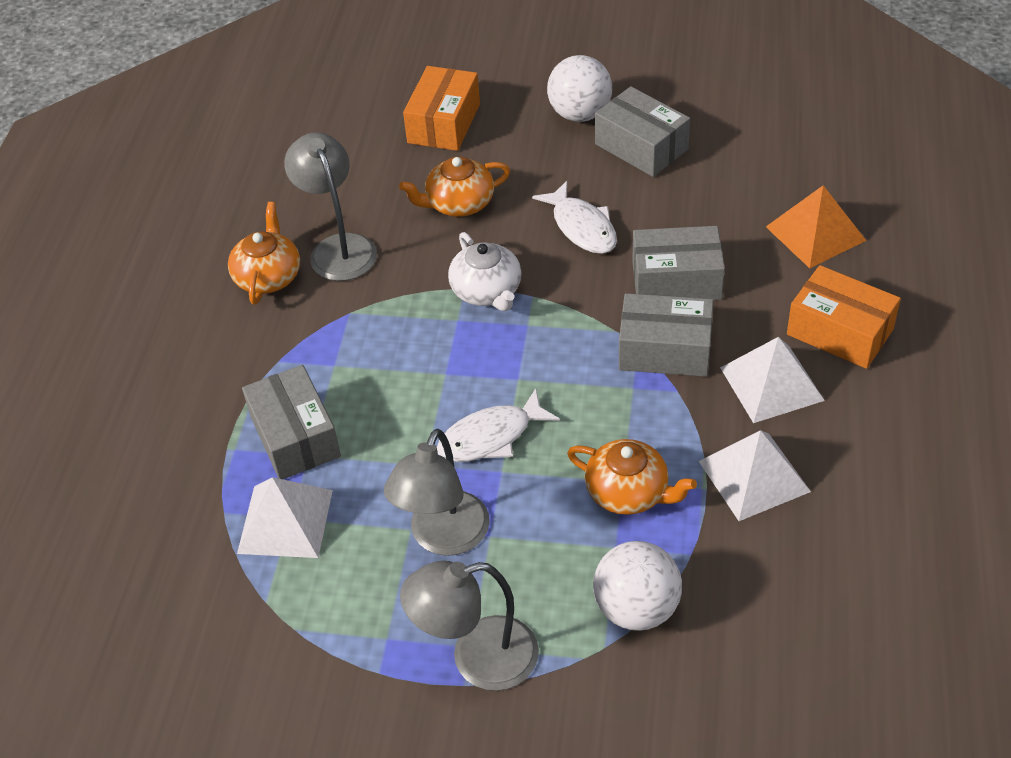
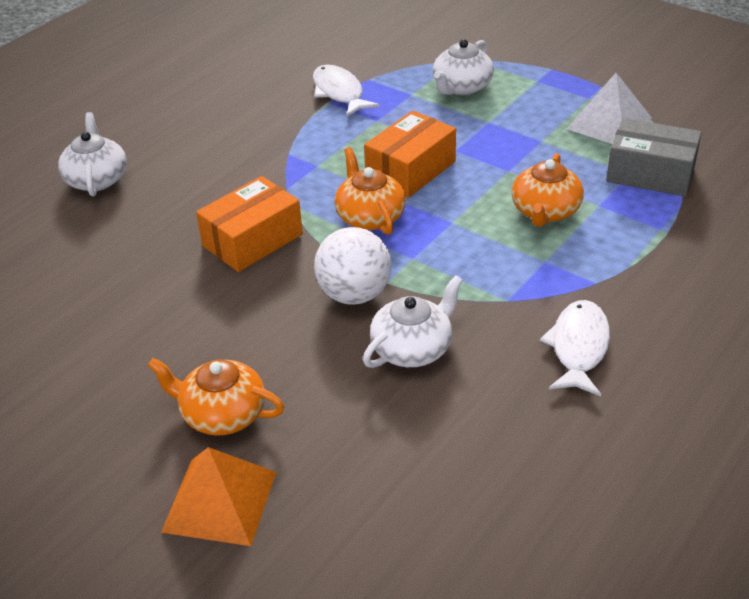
grey box: 4 -> 1
grey lamp: 3 -> 0
white ball: 2 -> 1
white pyramid: 3 -> 1
white teapot: 1 -> 3

